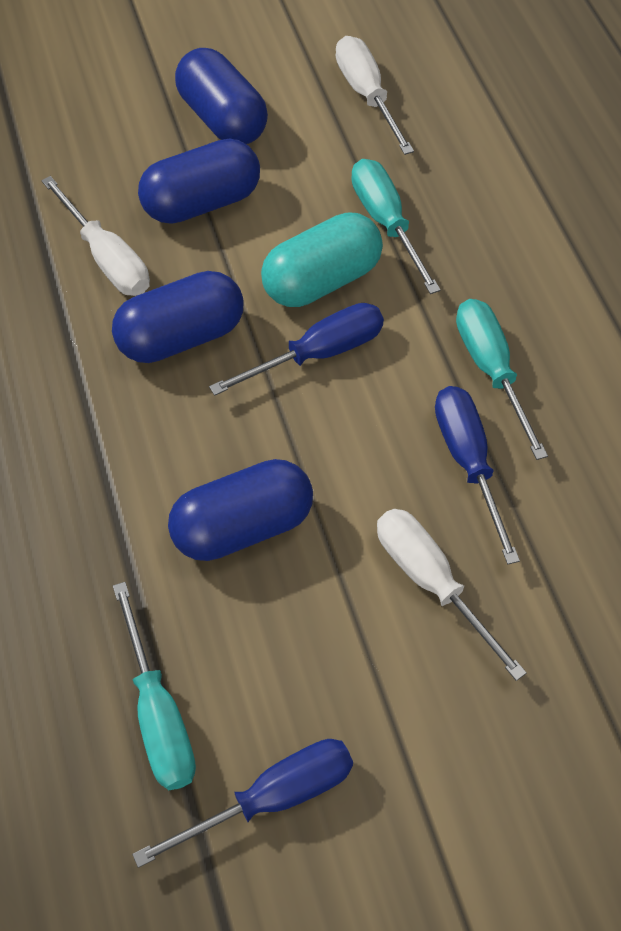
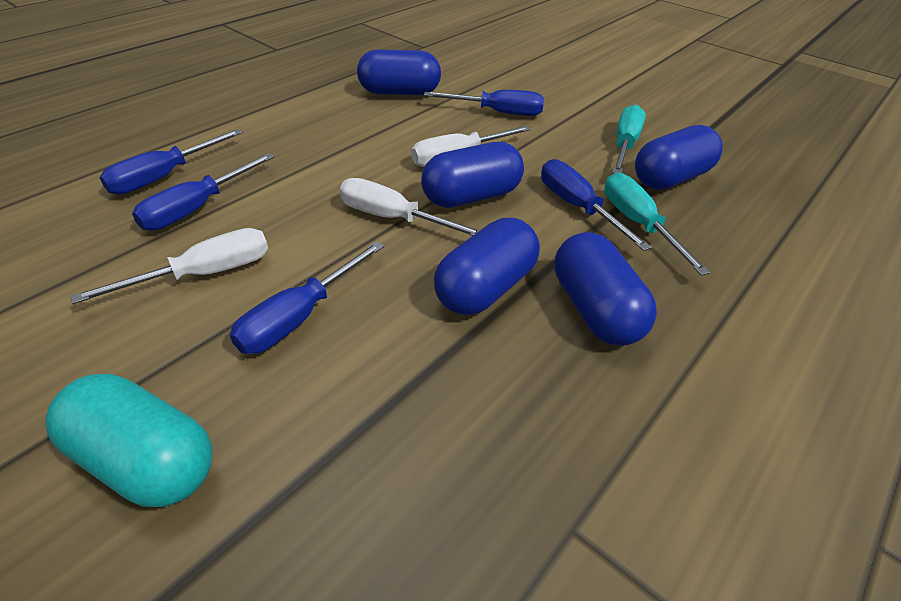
blue capsule: 4 -> 5
blue screwdriver: 3 -> 5
turquoise screwdriver: 3 -> 2

